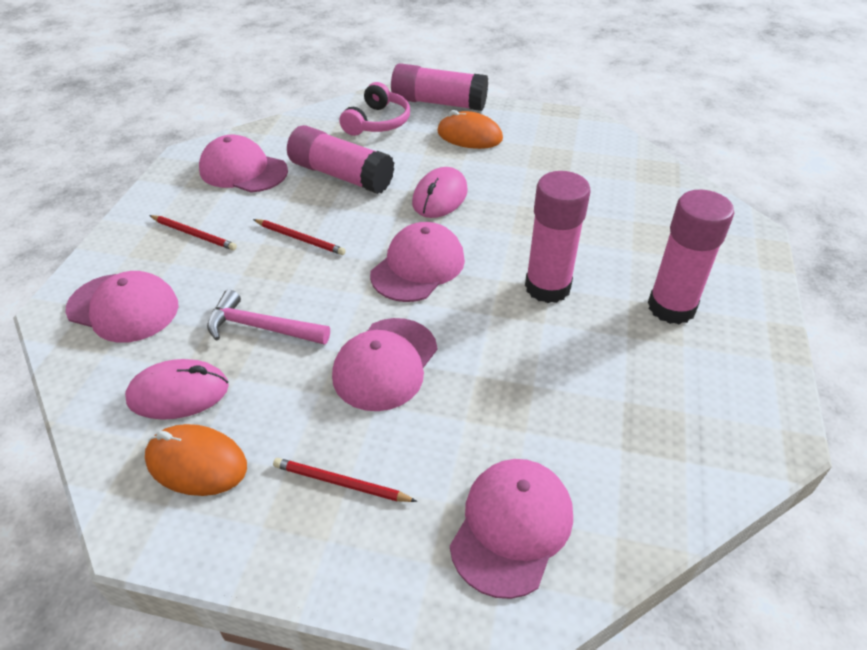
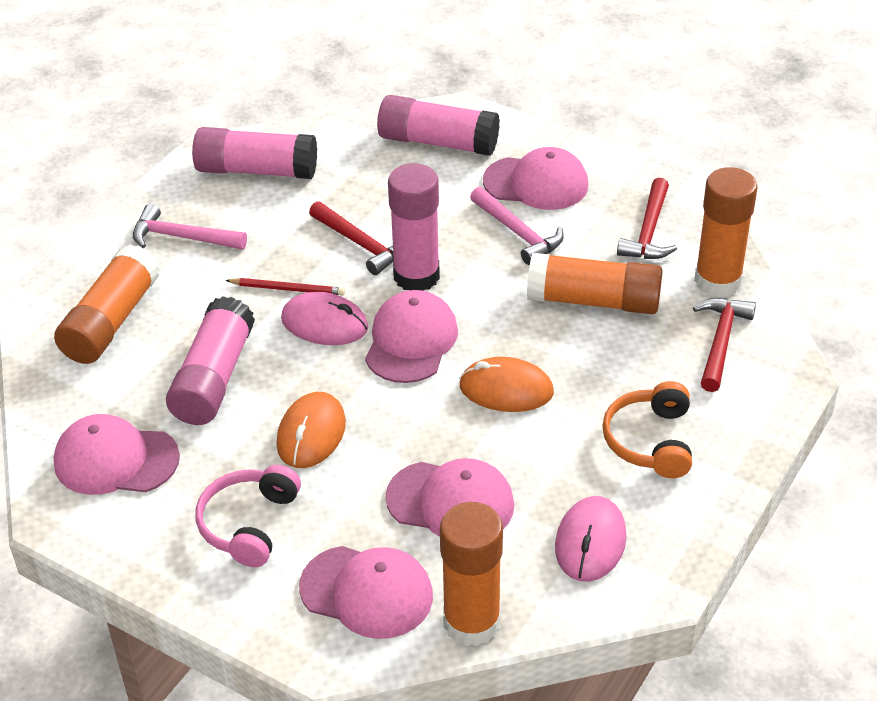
orange glue stick: 0 -> 4
orange headphones: 0 -> 1
pink hammer: 1 -> 2
red hammer: 0 -> 3
red pencil: 3 -> 1

